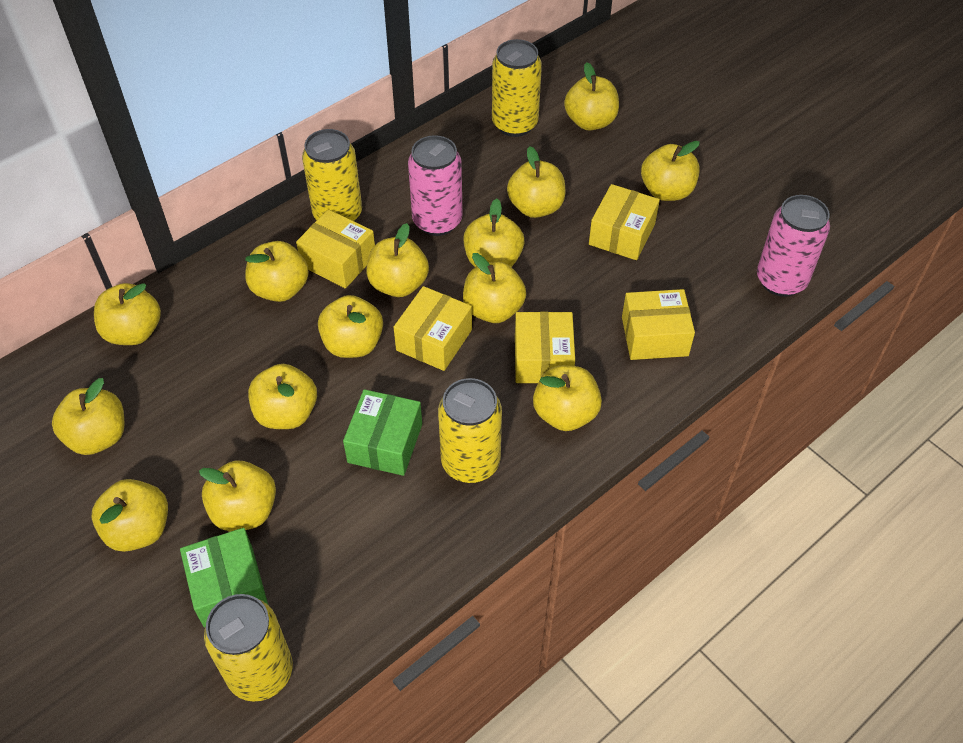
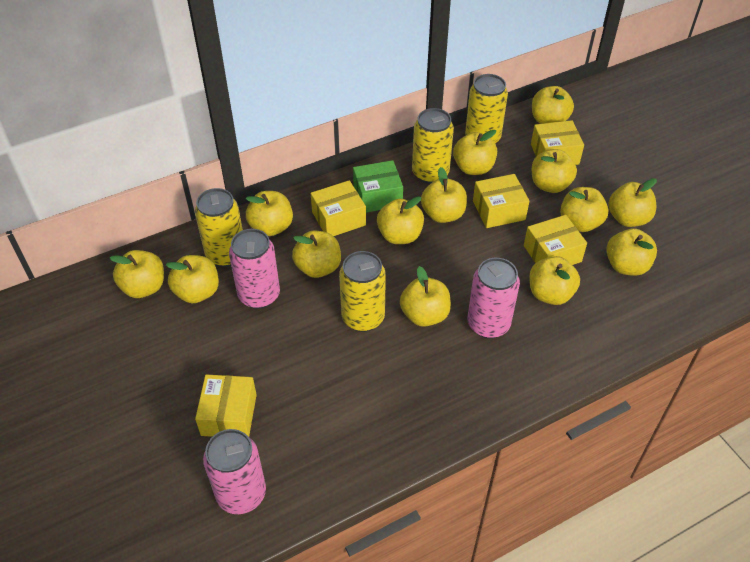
green box: 2 -> 1
pink can: 2 -> 3

